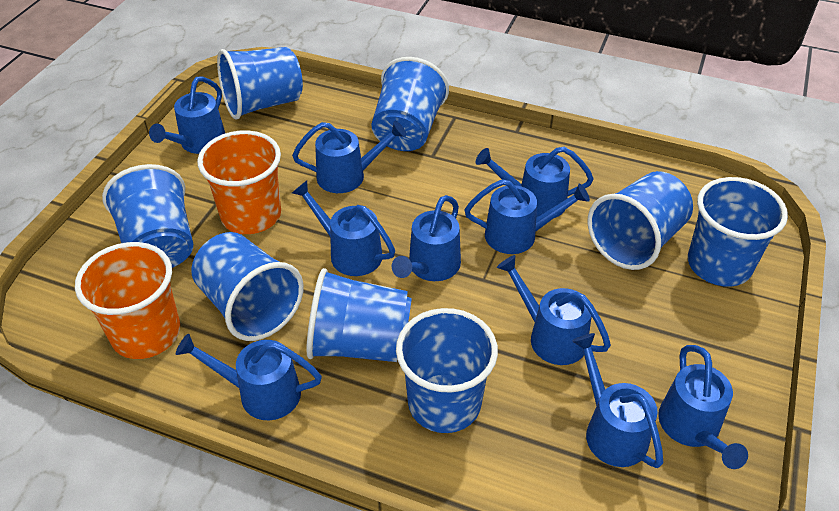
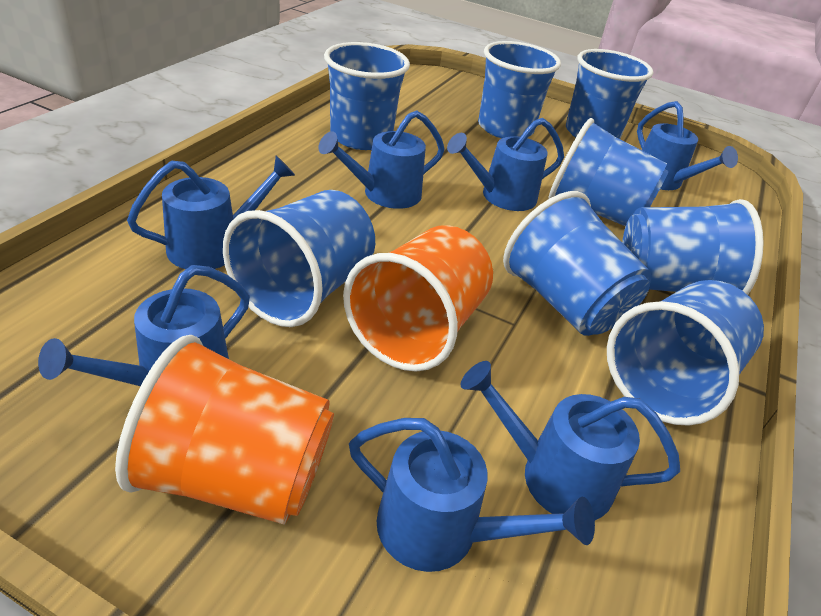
blue watering can: 10 -> 7

